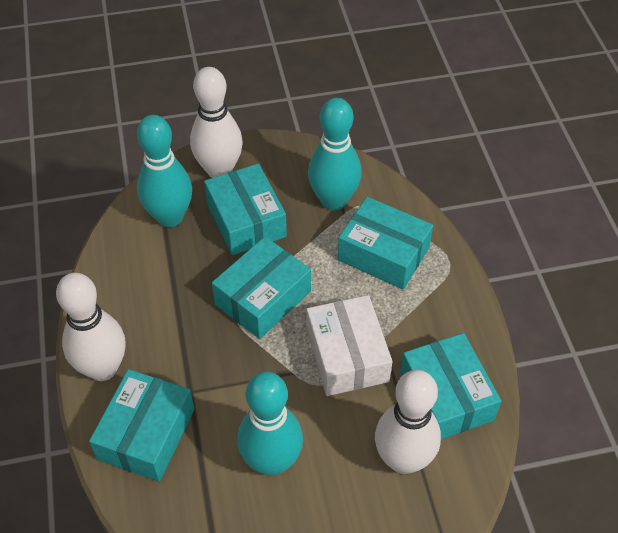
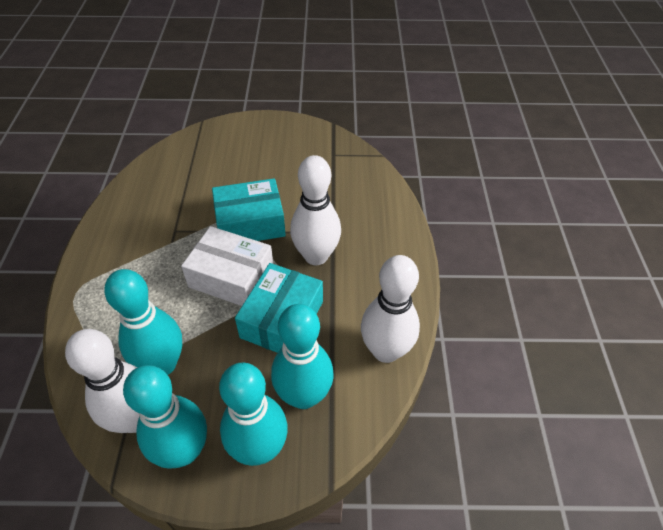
turquoise bowling pin: 3 -> 4
turquoise box: 5 -> 2

